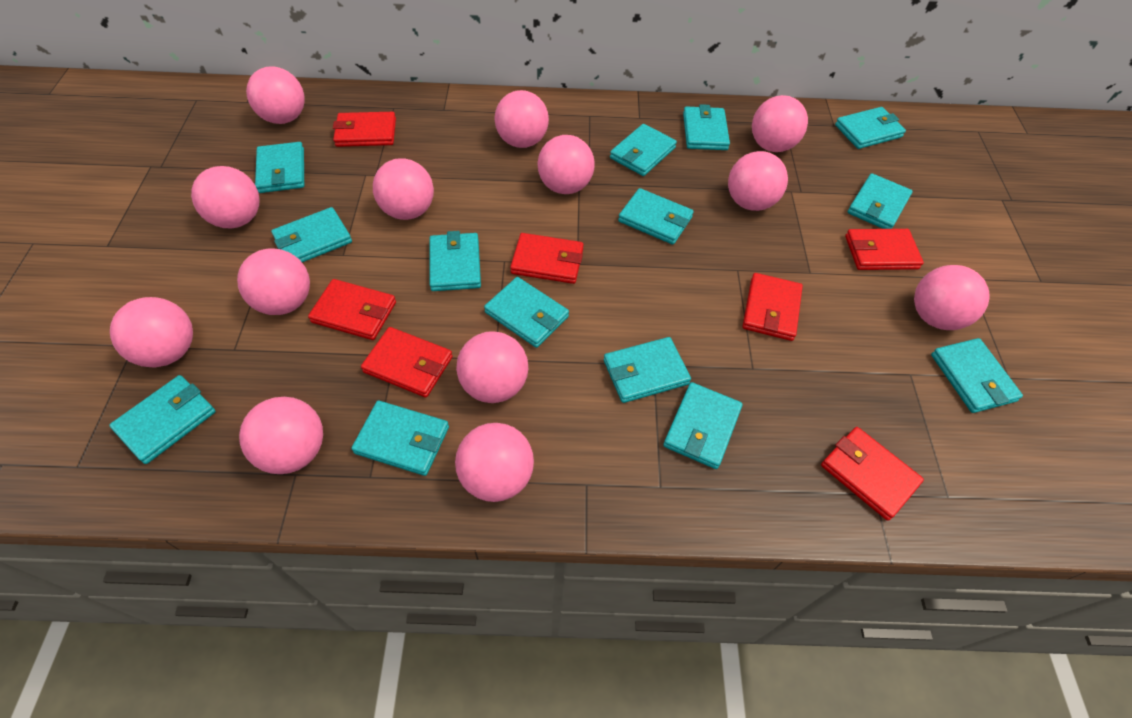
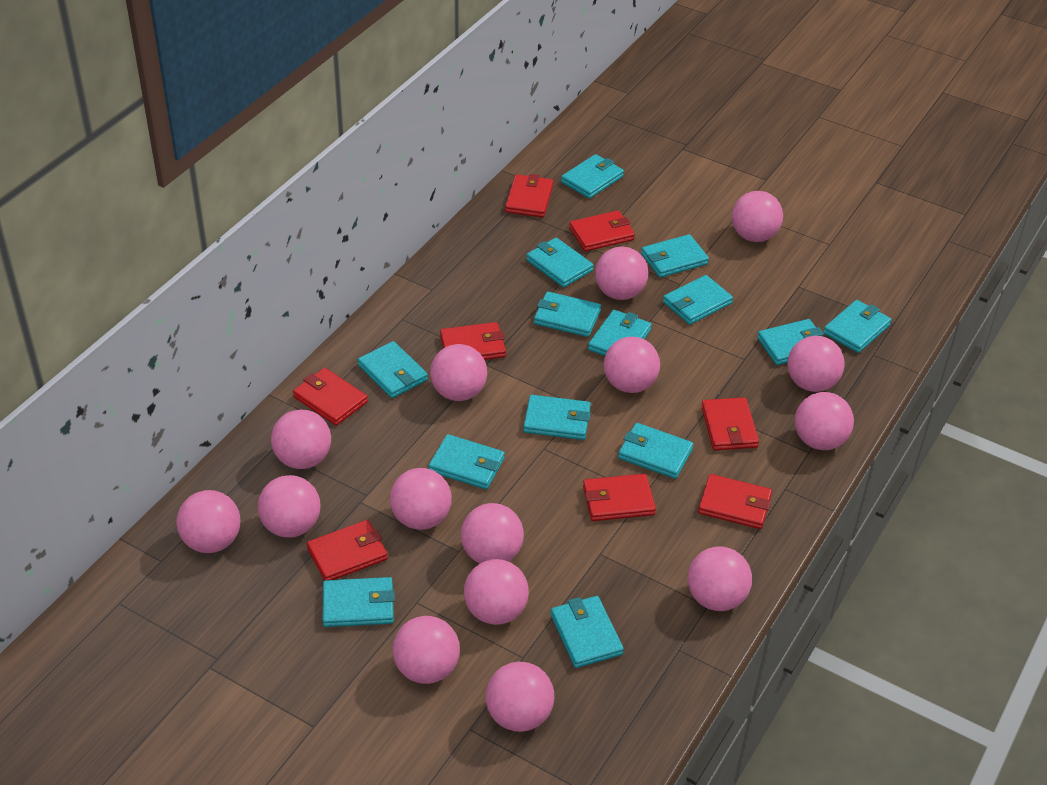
pink ball: 13 -> 15
red wallet: 7 -> 8

